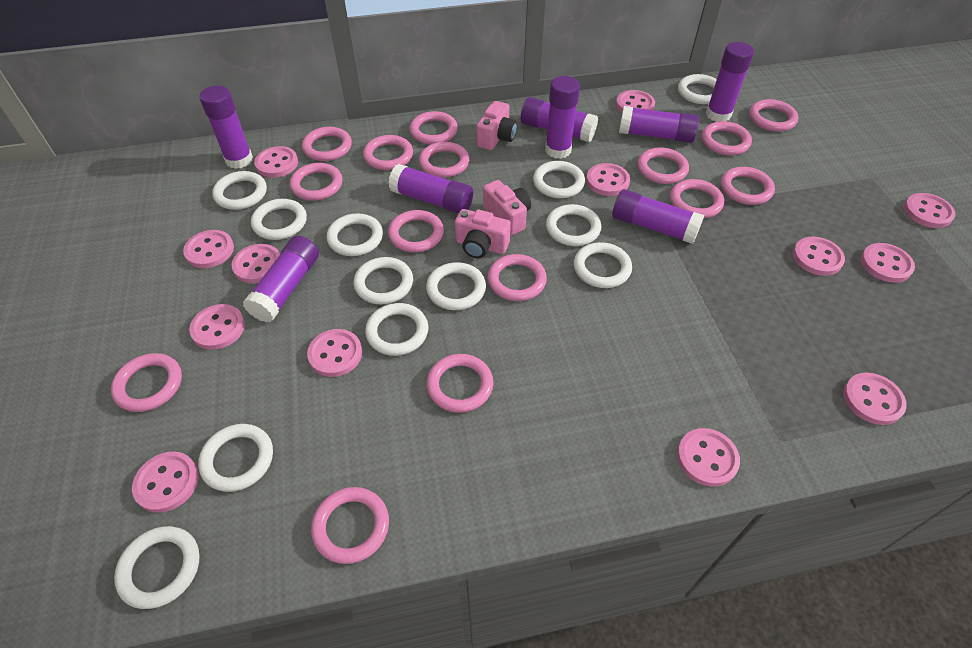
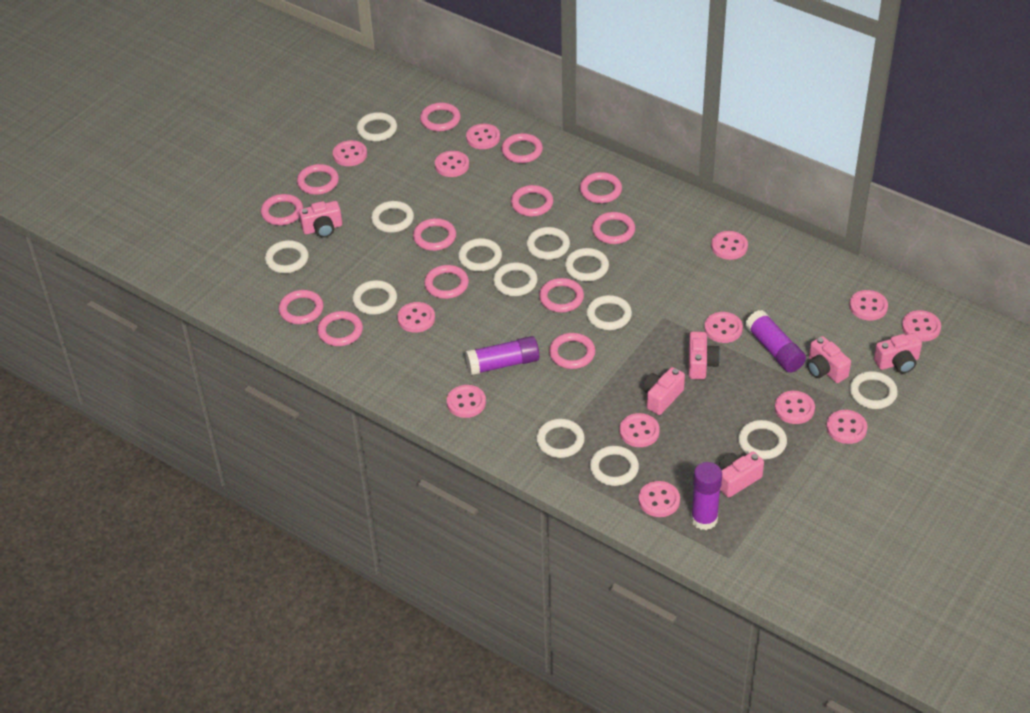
pink camera: 3 -> 6
pink ring: 15 -> 13
purple glue stick: 8 -> 3
white ring: 12 -> 13

